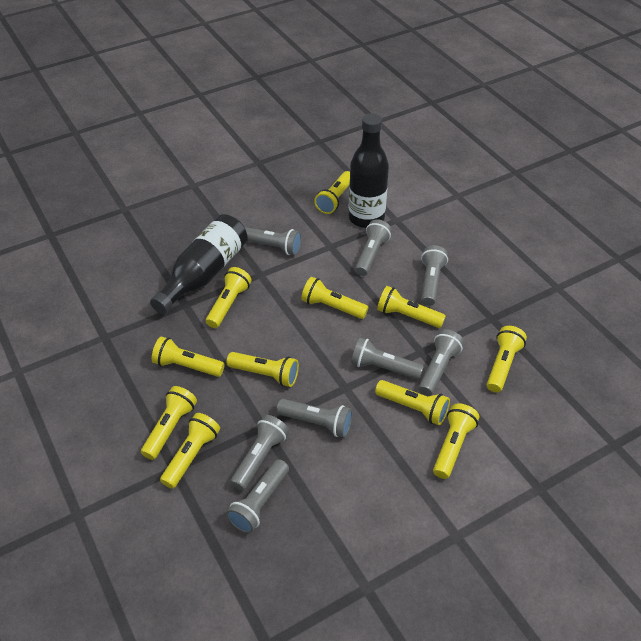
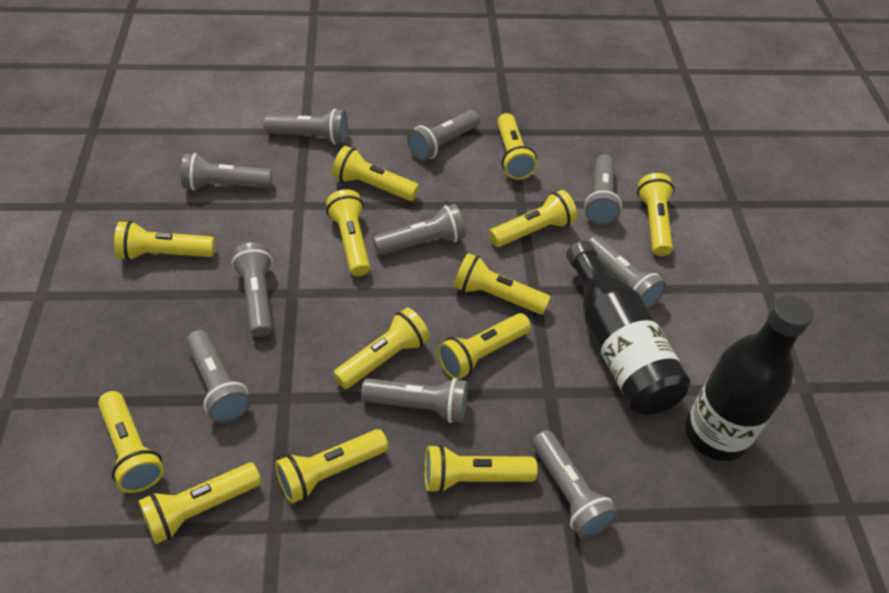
grey flashlight: 8 -> 10
yellow flashlight: 11 -> 13

